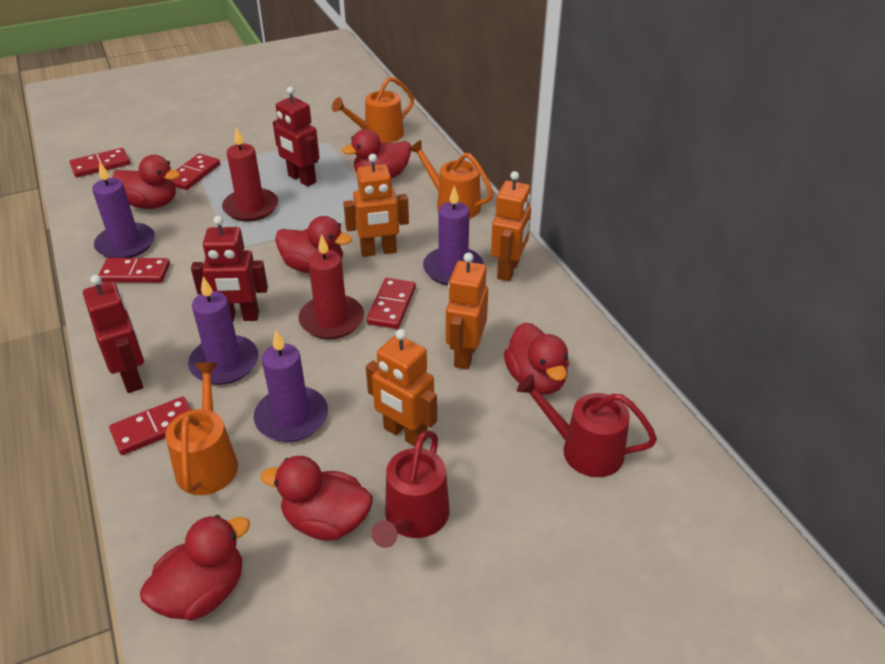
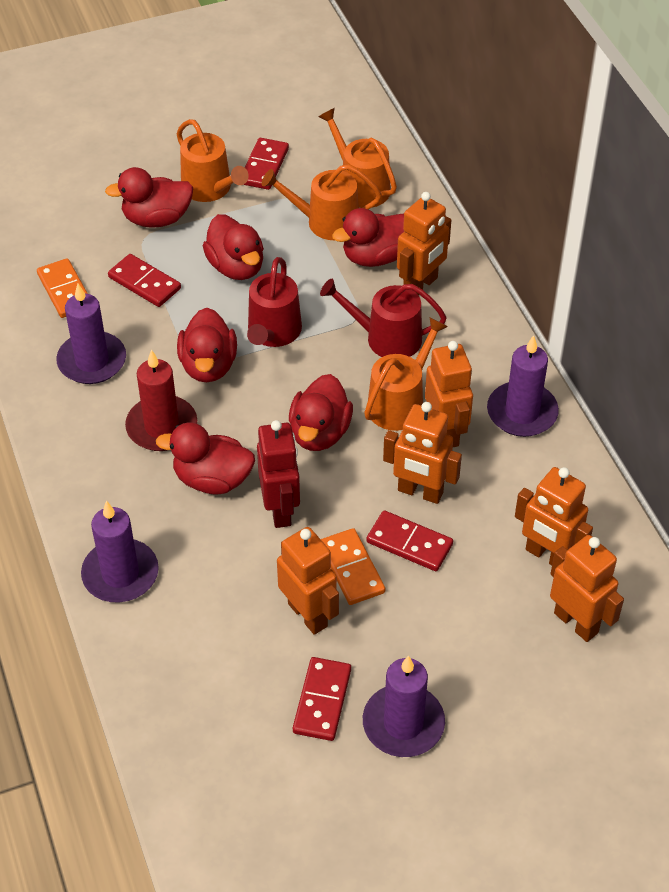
orange domino: 0 -> 2
orange robot: 4 -> 6
orange watering can: 3 -> 4
red candle: 2 -> 1
red domino: 5 -> 4
red robot: 3 -> 1

